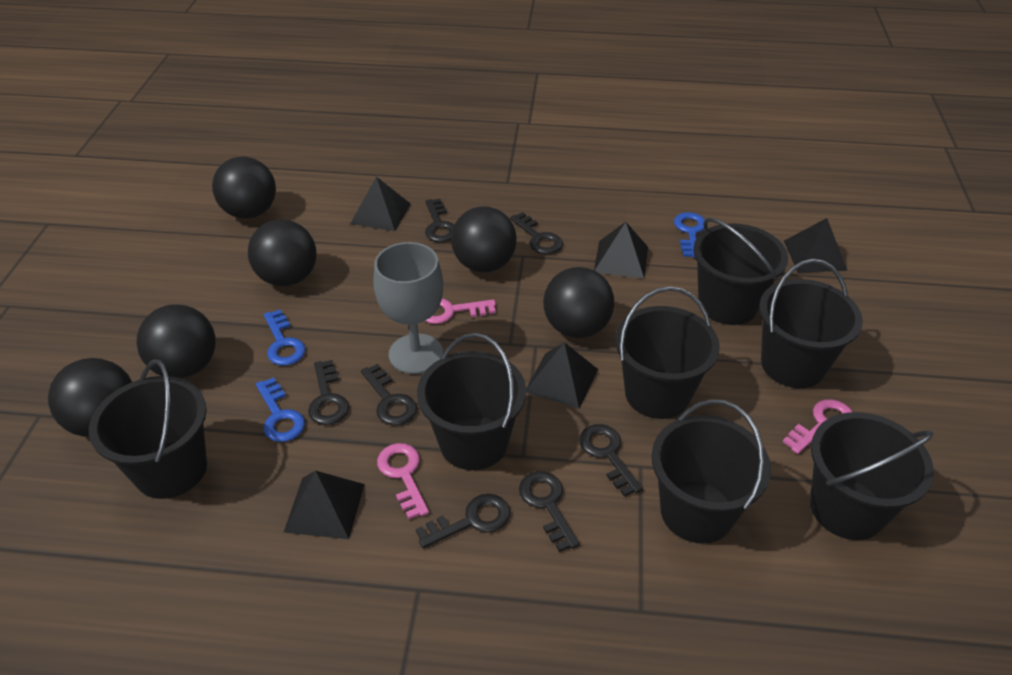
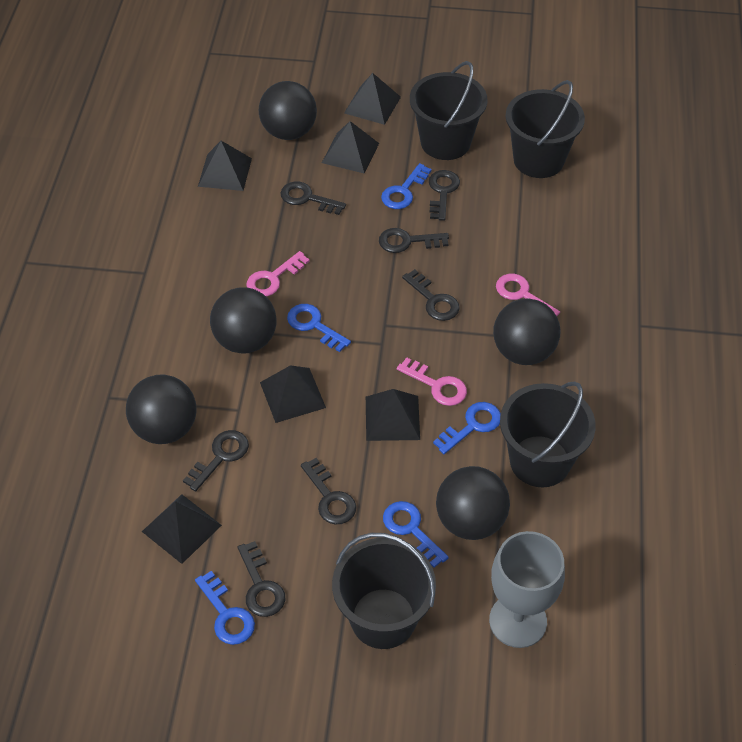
black ball: 6 -> 5
black bucket: 7 -> 4
black pyramid: 5 -> 6
blue key: 3 -> 5

